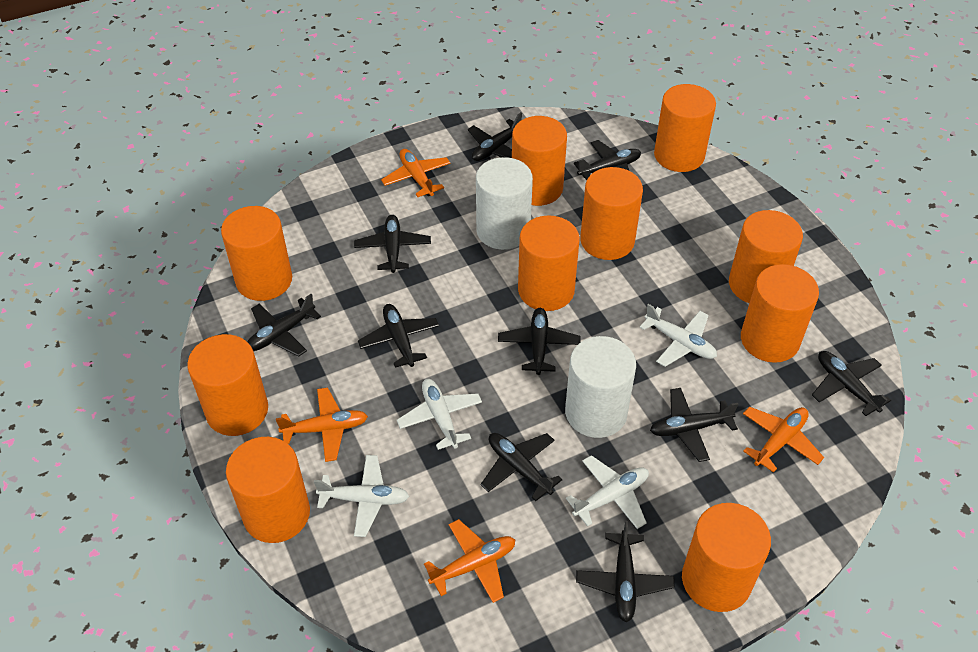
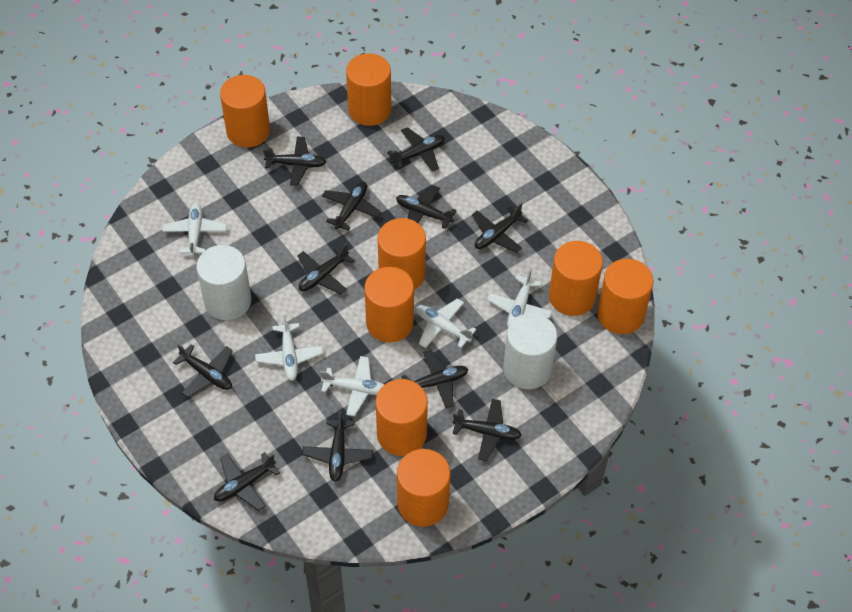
black plane: 10 -> 11
orange cylinder: 10 -> 8
orange plane: 4 -> 0
white plane: 4 -> 5

